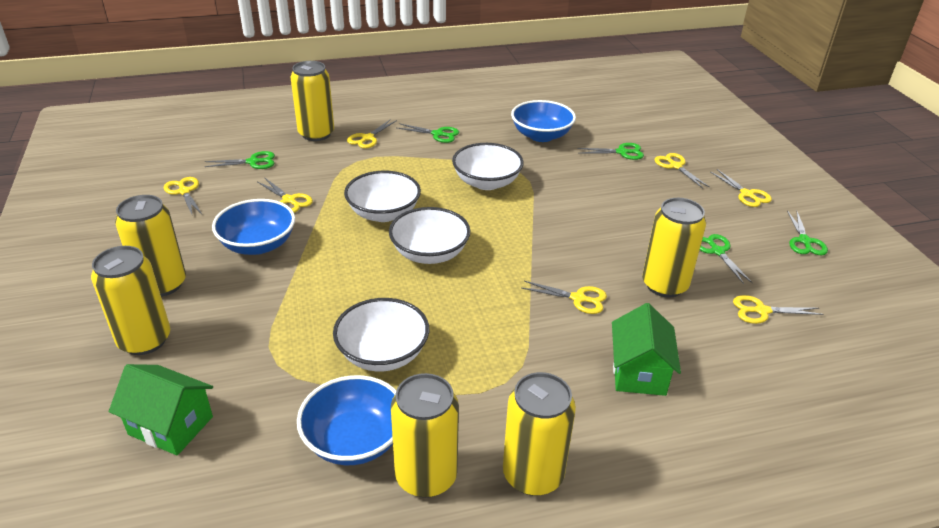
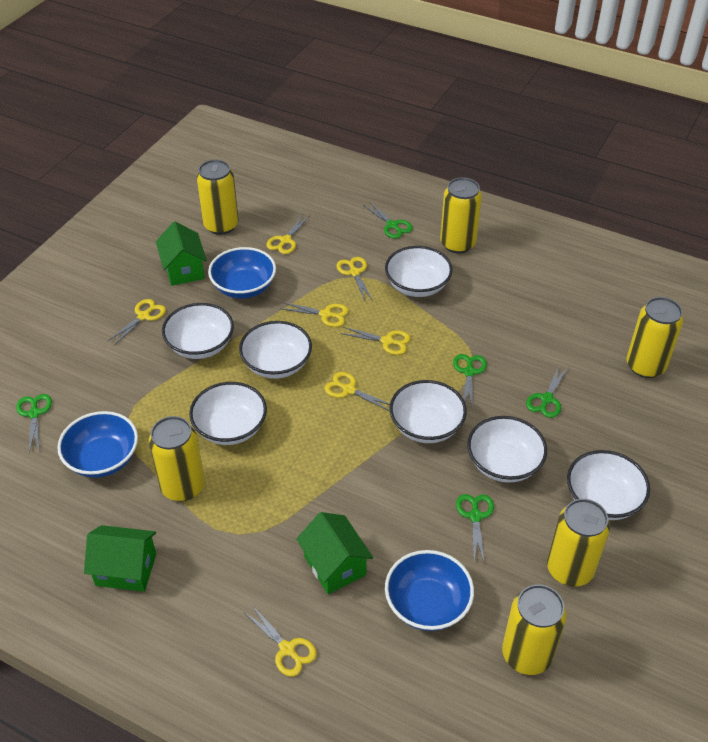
green house: 2 -> 3
white bowl: 4 -> 7

